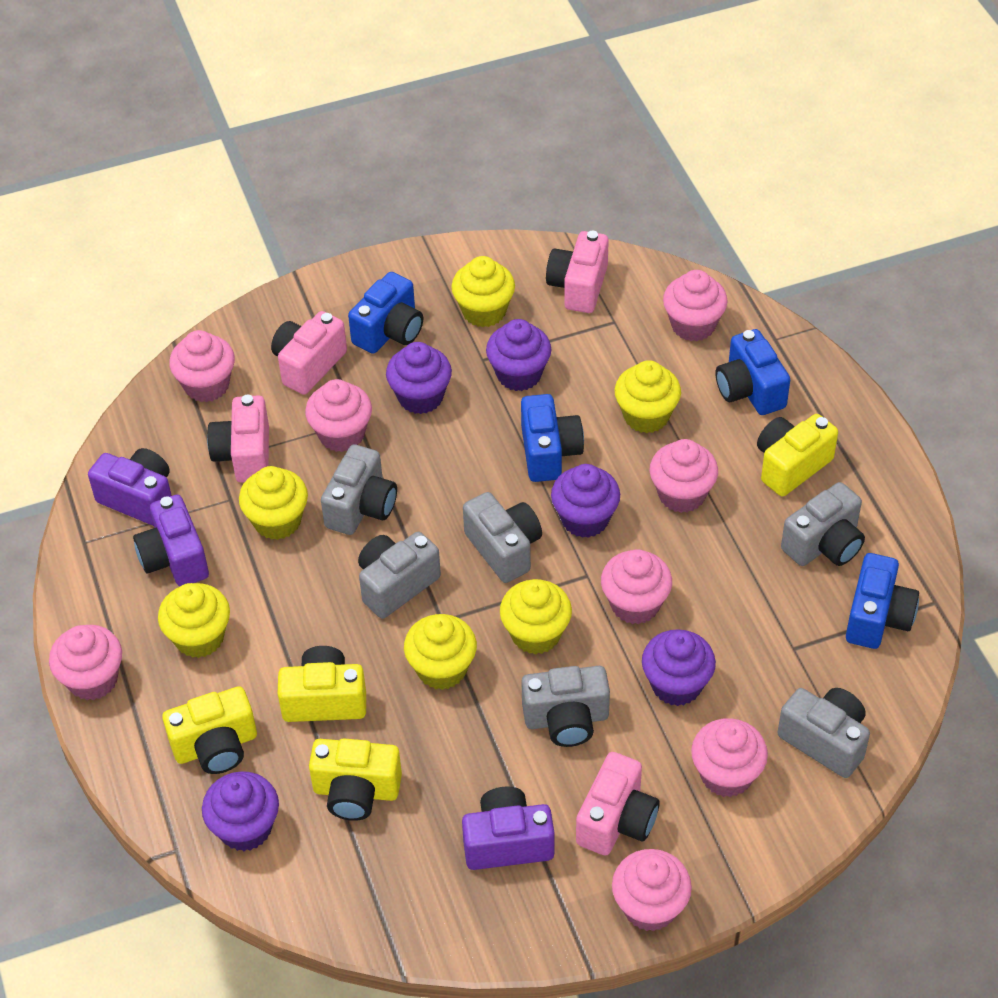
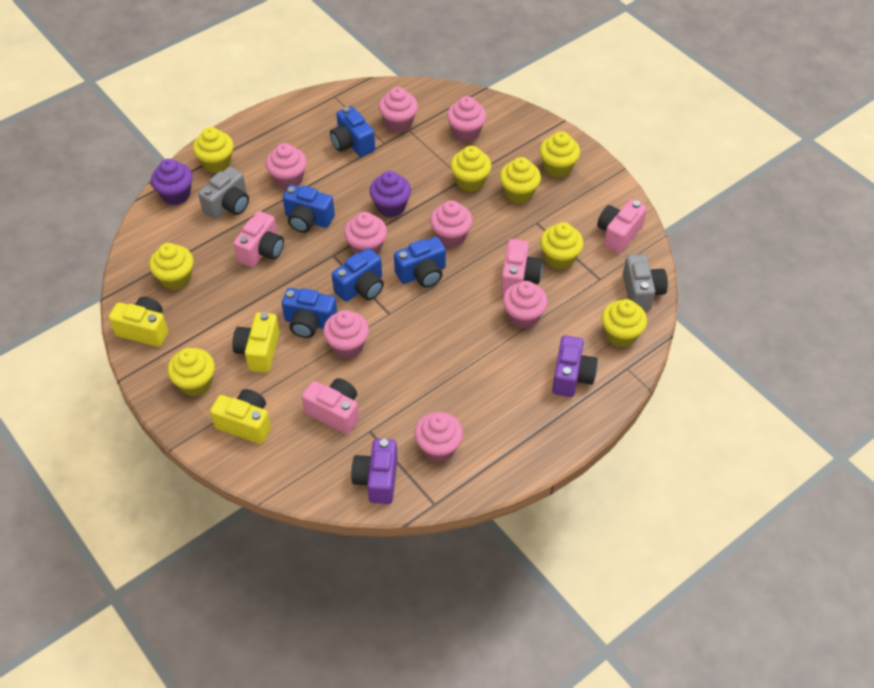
blue camera: 4 -> 5
grey camera: 6 -> 2
purple camera: 3 -> 2
purple cupcake: 5 -> 2
yellow camera: 4 -> 3
yellow cupcake: 6 -> 8

